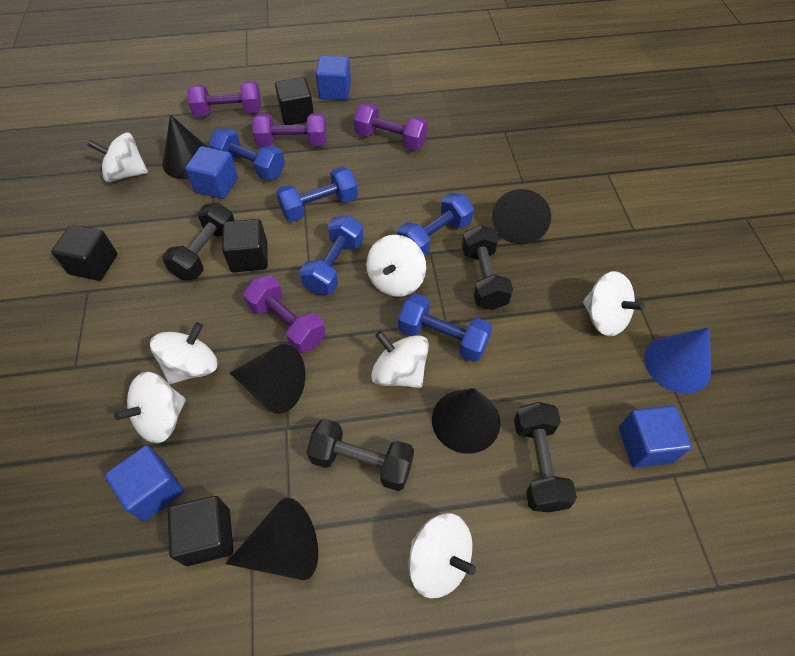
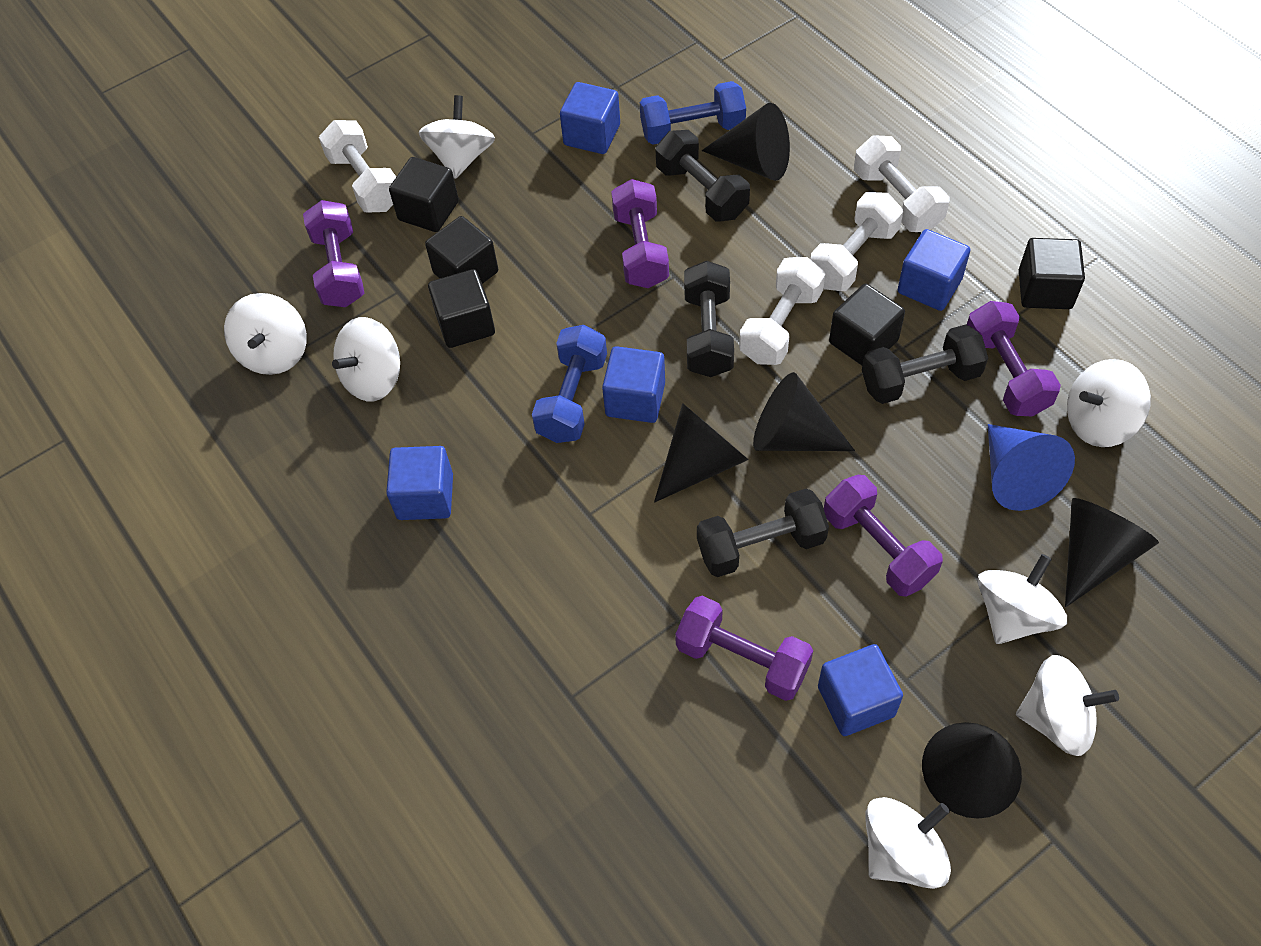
black cube: 4 -> 5
blue cube: 4 -> 5
blue dumbbell: 5 -> 2
purple dumbbell: 4 -> 5
white dumbbell: 0 -> 4

